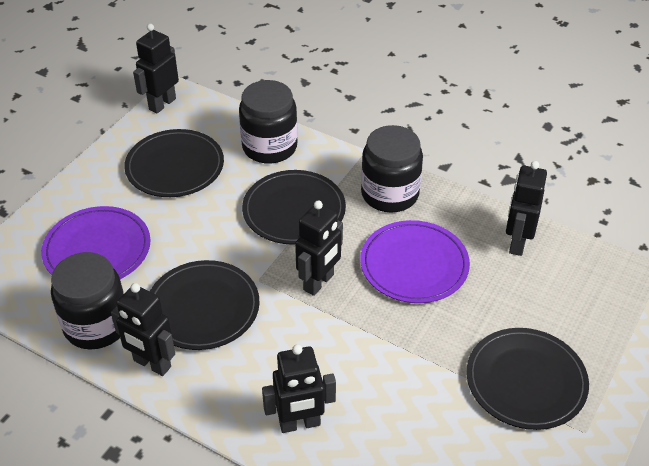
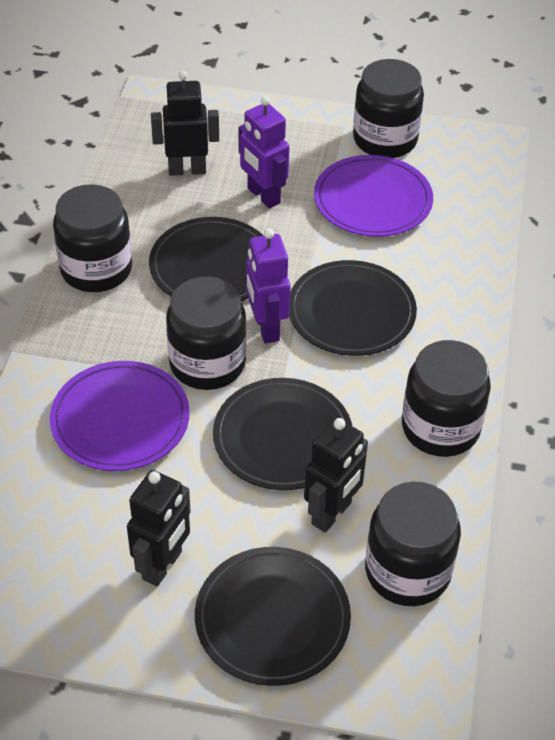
black jar: 3 -> 5
black robot: 5 -> 3
purple robot: 0 -> 2

